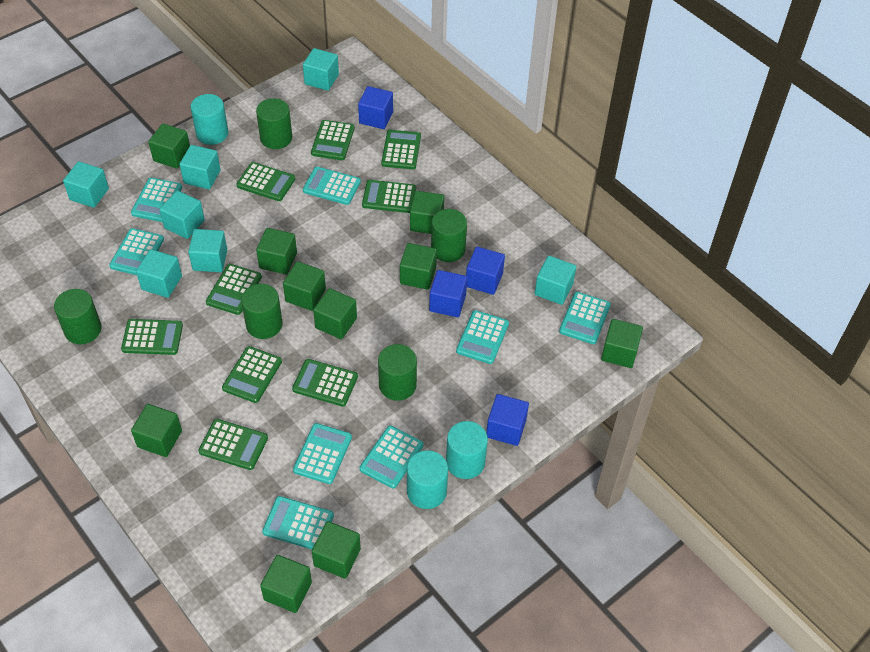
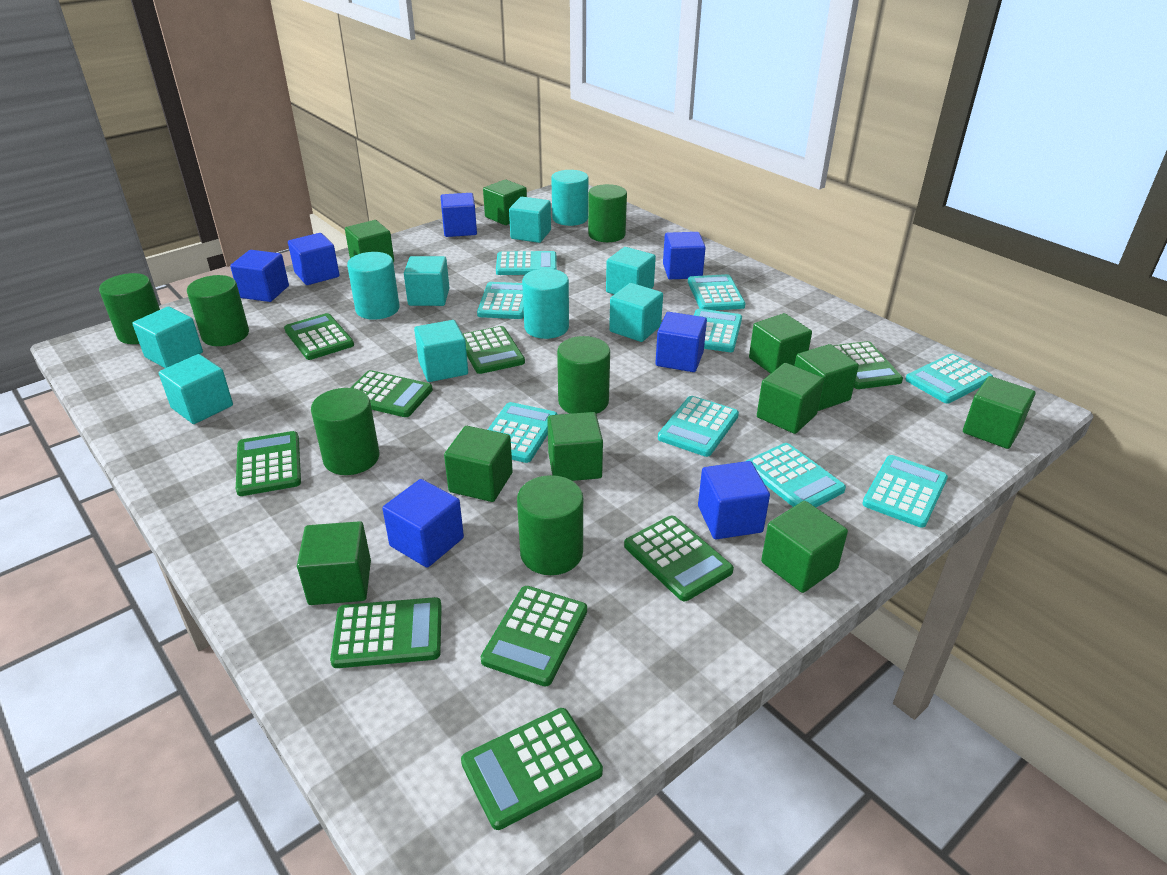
blue cube: 4 -> 7
green cylinder: 5 -> 6
turquoise calculator: 8 -> 9

